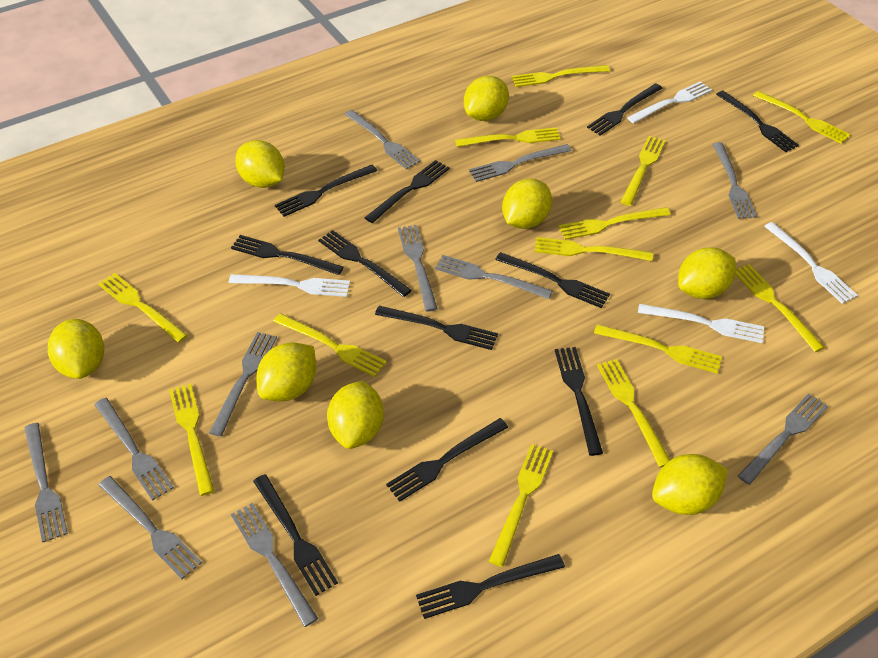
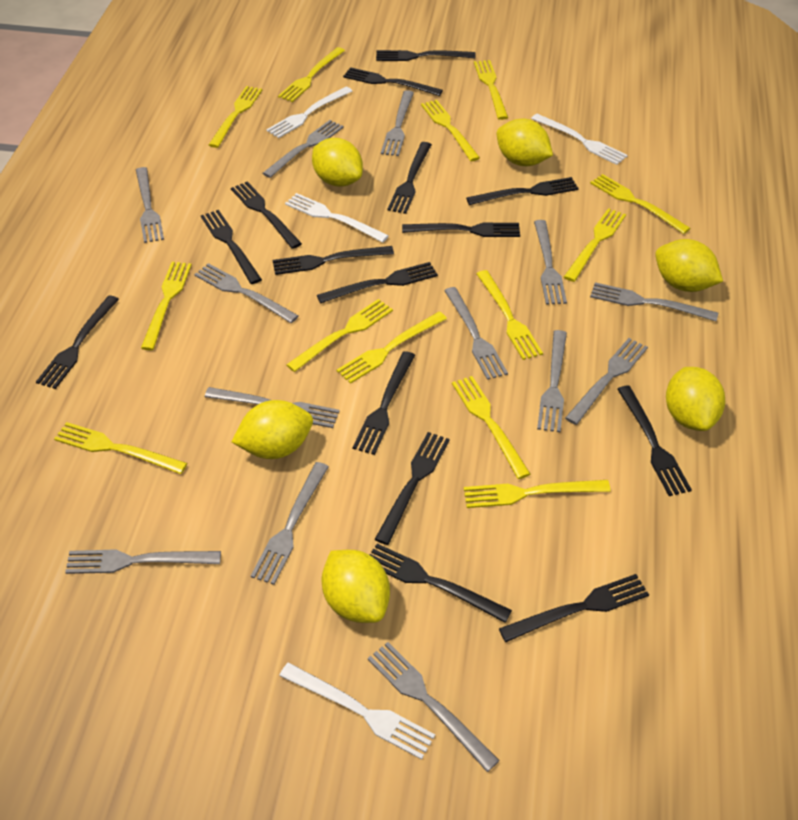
black fork: 12 -> 15
grey fork: 11 -> 13
yellow lemon: 8 -> 6

